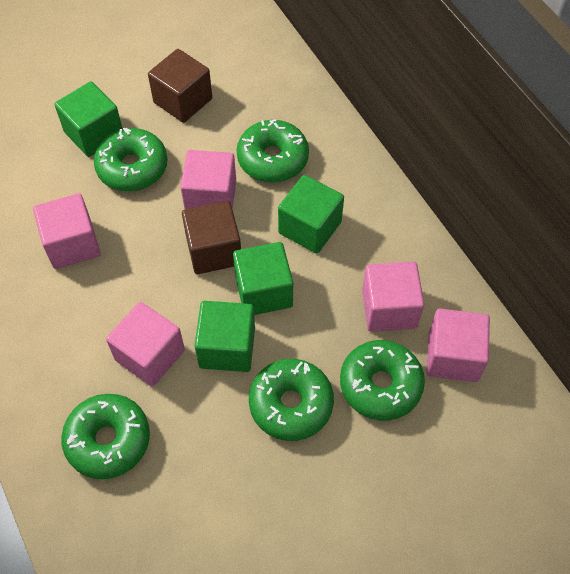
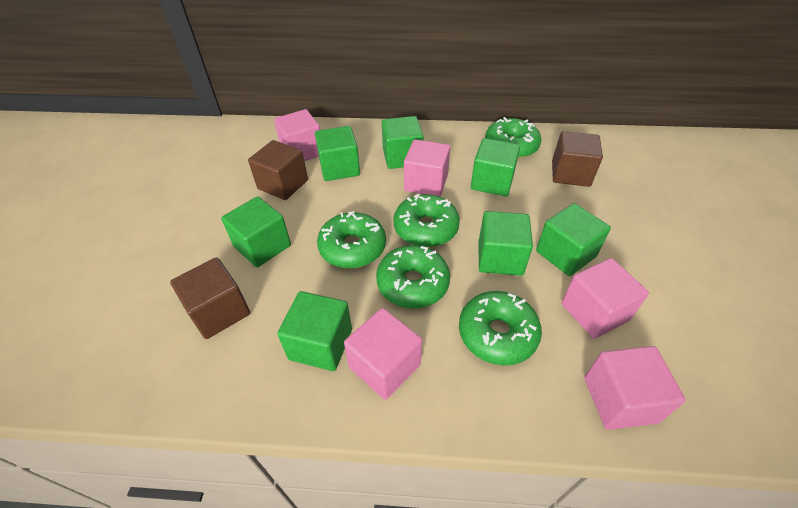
brown cube: 2 -> 3
green cube: 4 -> 7

